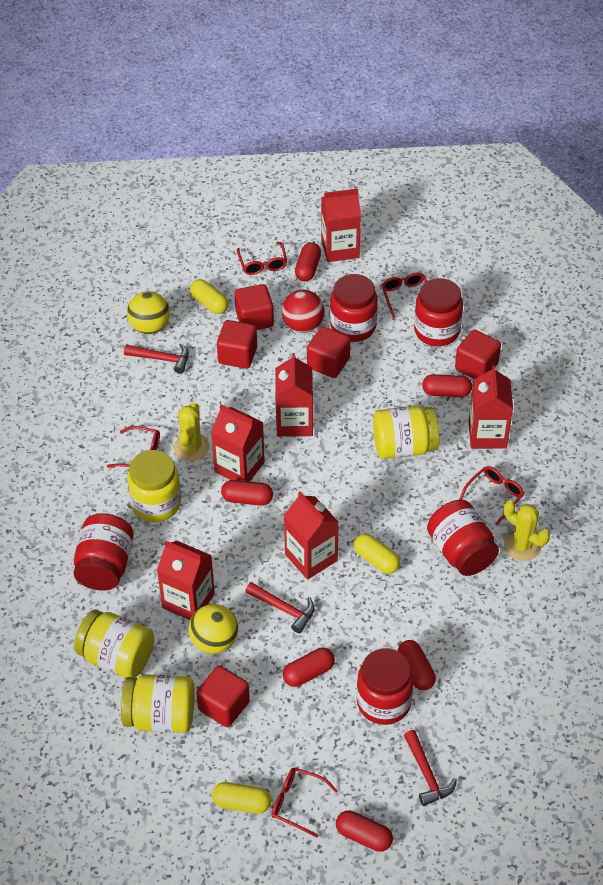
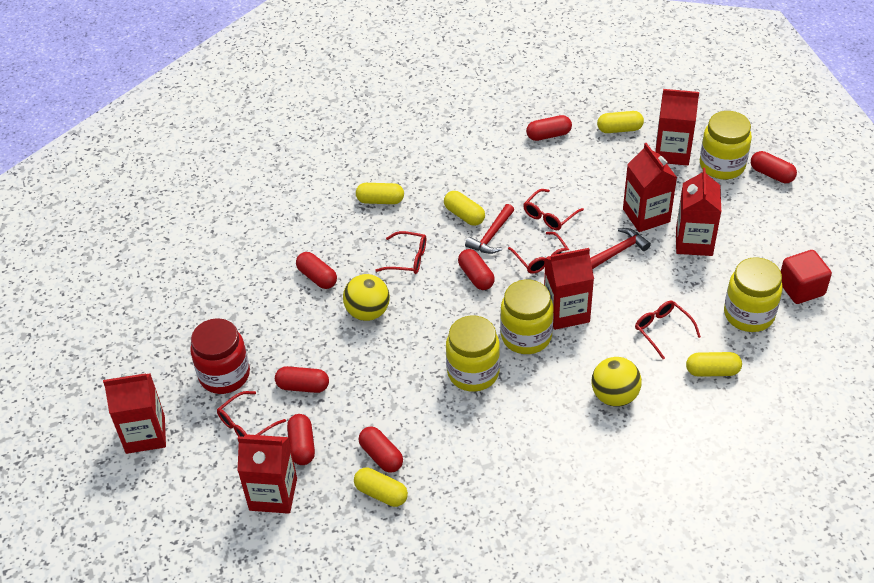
red ball: 1 -> 0
red capsule: 6 -> 7
red cube: 5 -> 1
red hammer: 3 -> 2
red jar: 5 -> 1
yellow cactus: 2 -> 0
yellow capsule: 3 -> 5

